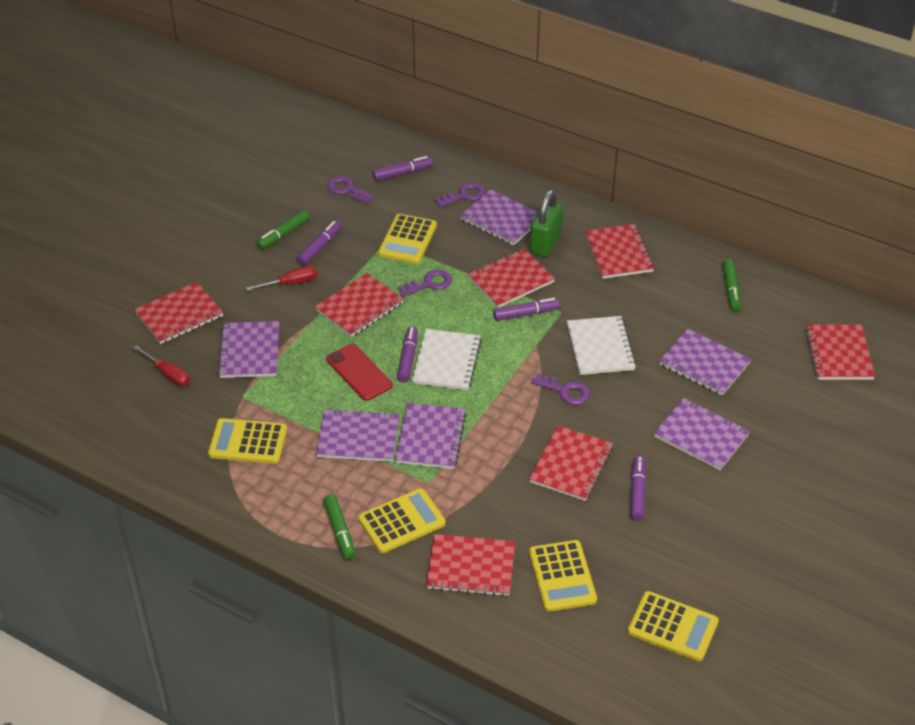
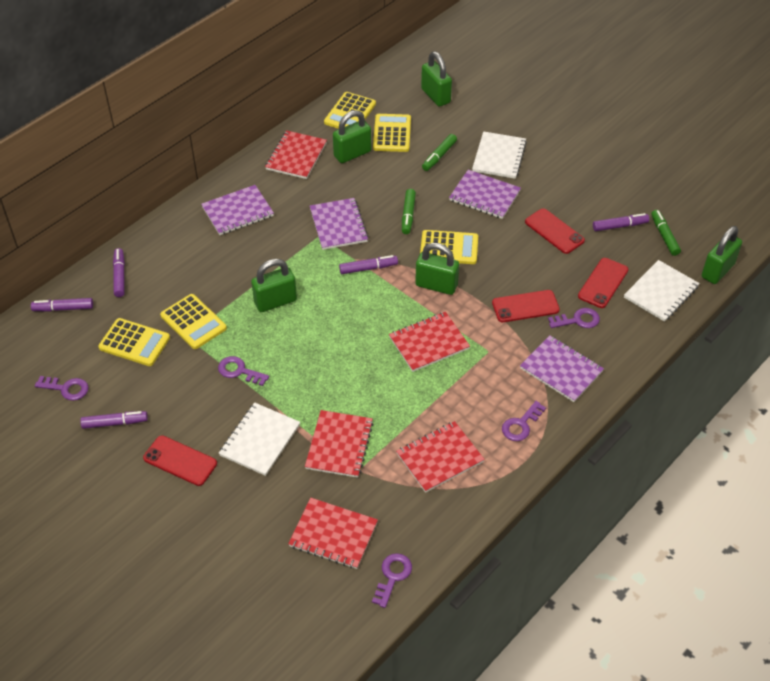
green padlock: 1 -> 5
purple key: 4 -> 5
purple notebook: 6 -> 4
red notebook: 7 -> 5
red phone: 1 -> 4
red screwdriver: 2 -> 0
white notebook: 2 -> 3

